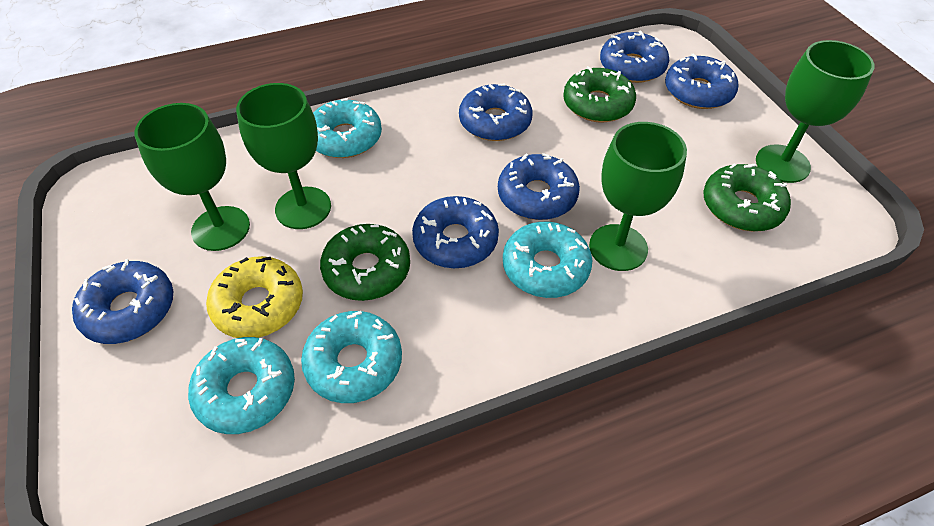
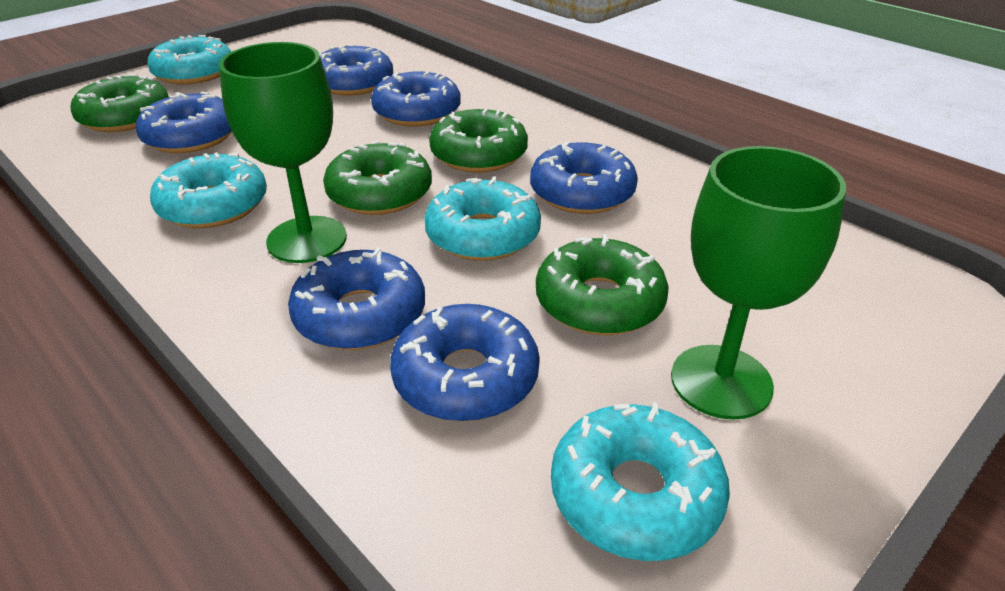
green donut: 3 -> 4
green goblet: 4 -> 2
yellow donut: 1 -> 0

